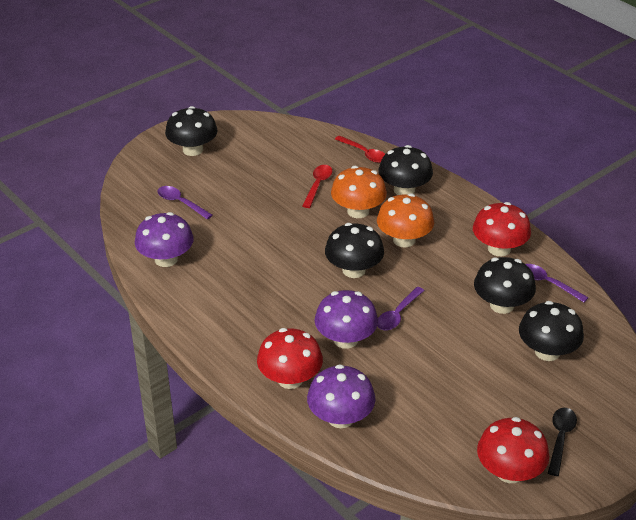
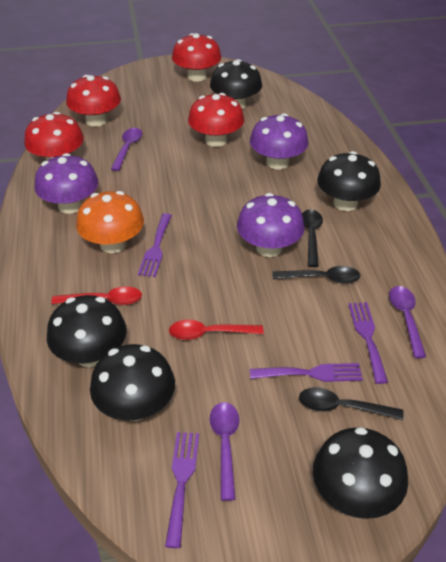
black spoon: 1 -> 3
orange mushroom: 2 -> 1
purple fork: 0 -> 4
red mushroom: 3 -> 4

